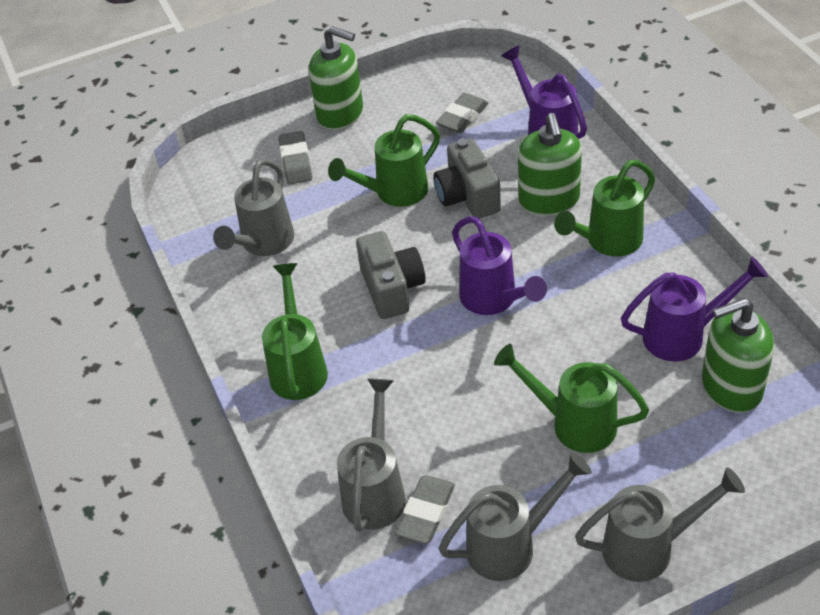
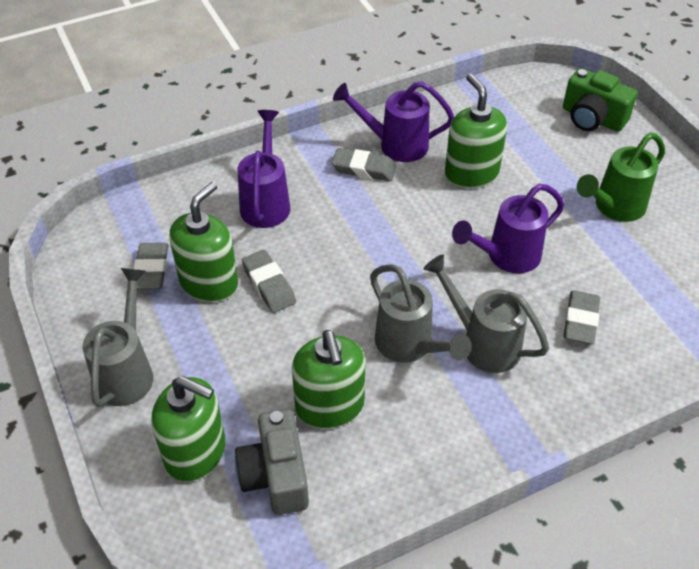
green camera: 0 -> 1
green soap dispenser: 3 -> 4
green watering can: 4 -> 1
grey camera: 2 -> 1
grey eraser: 3 -> 4
grey watering can: 4 -> 3

